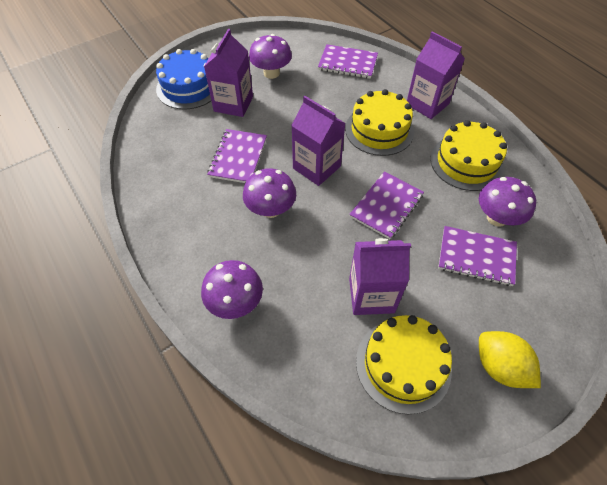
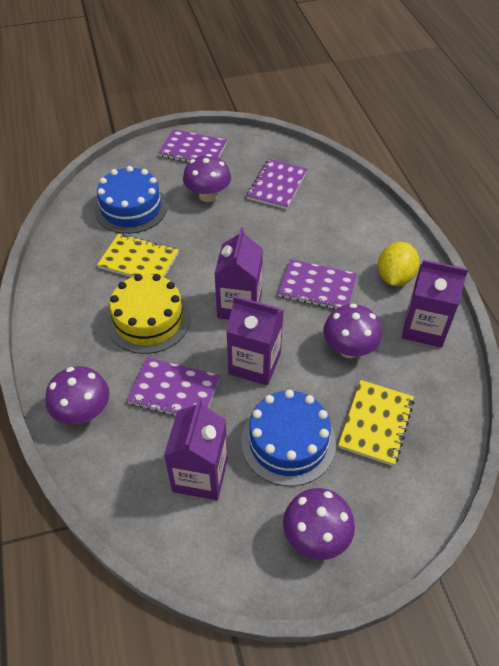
blue cake: 1 -> 2
yellow cake: 3 -> 1
yellow notebook: 0 -> 2

